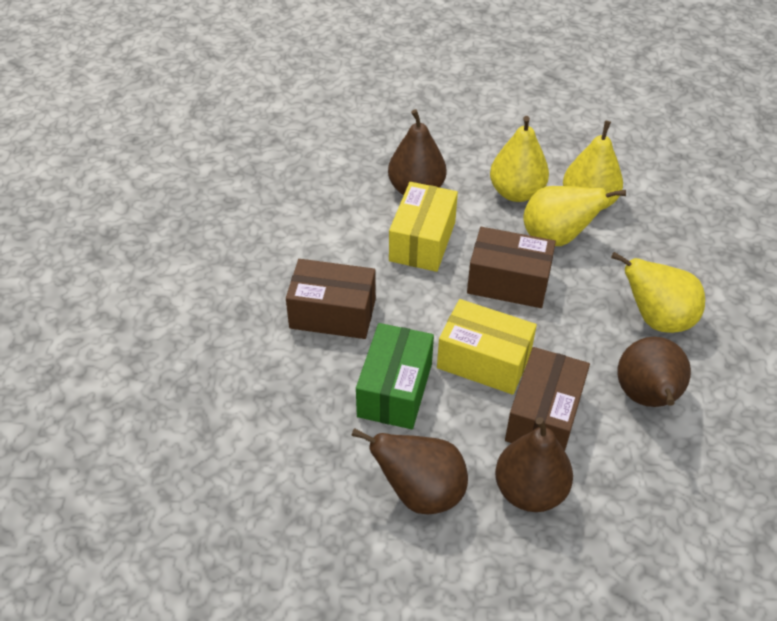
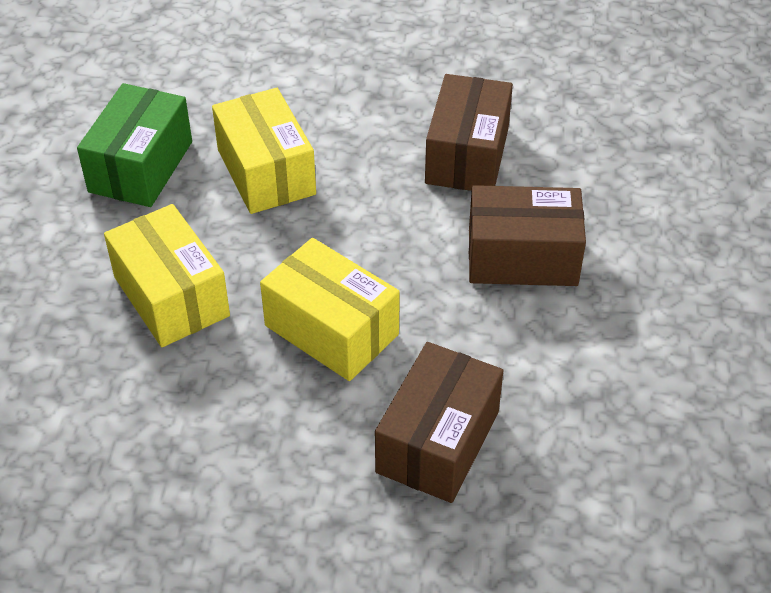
brown pear: 4 -> 0
yellow box: 2 -> 3
yellow pear: 4 -> 0

